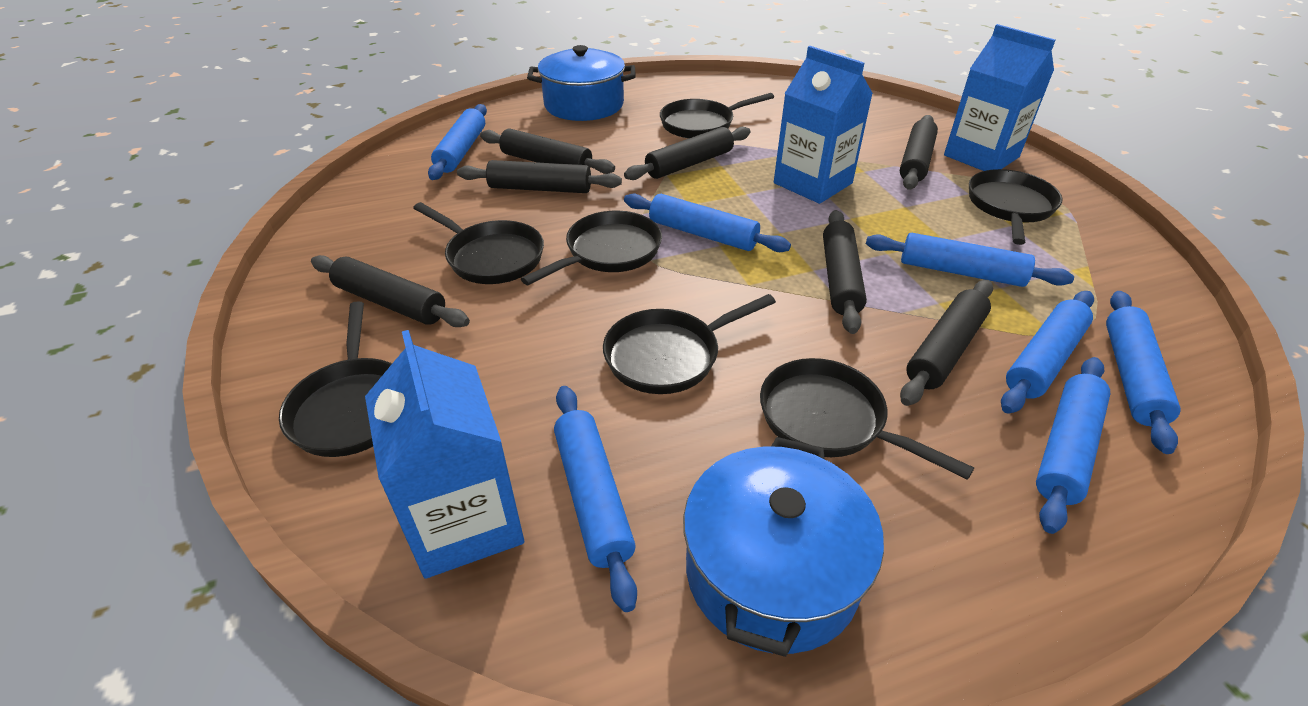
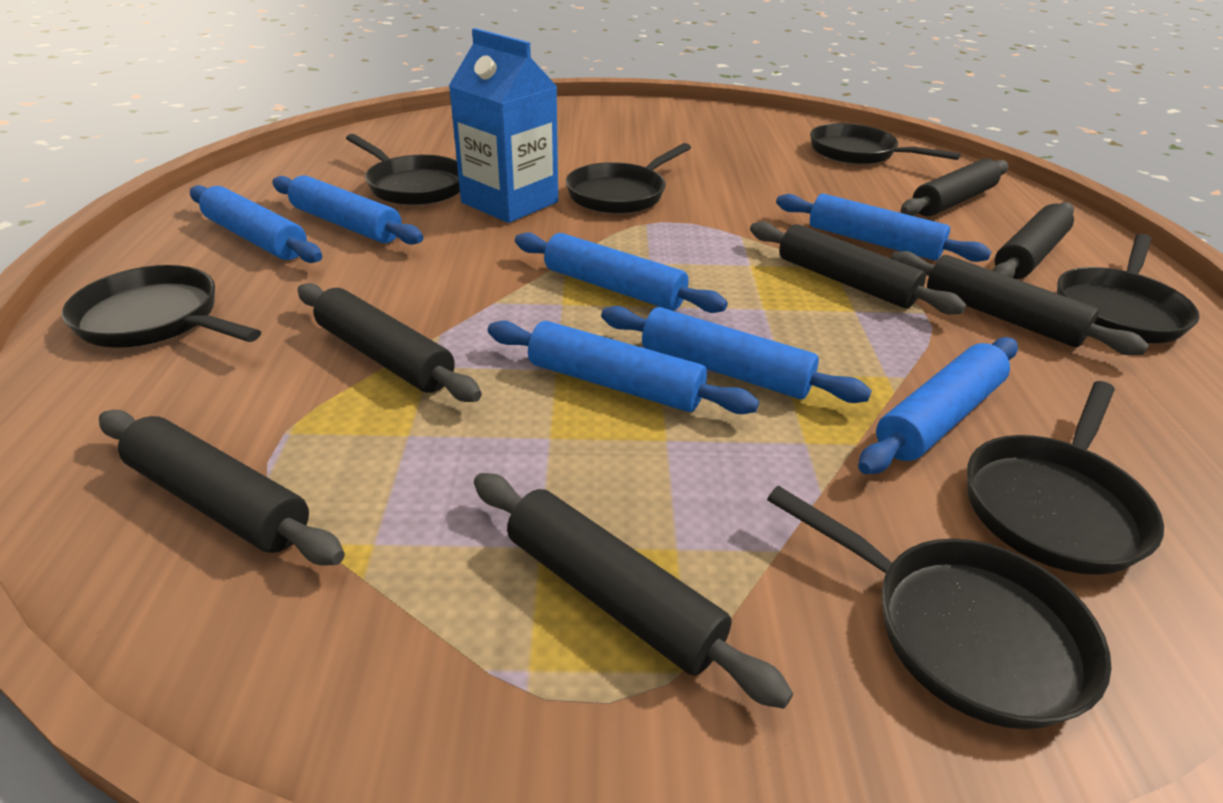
blue carton: 3 -> 1
blue pot: 2 -> 0

